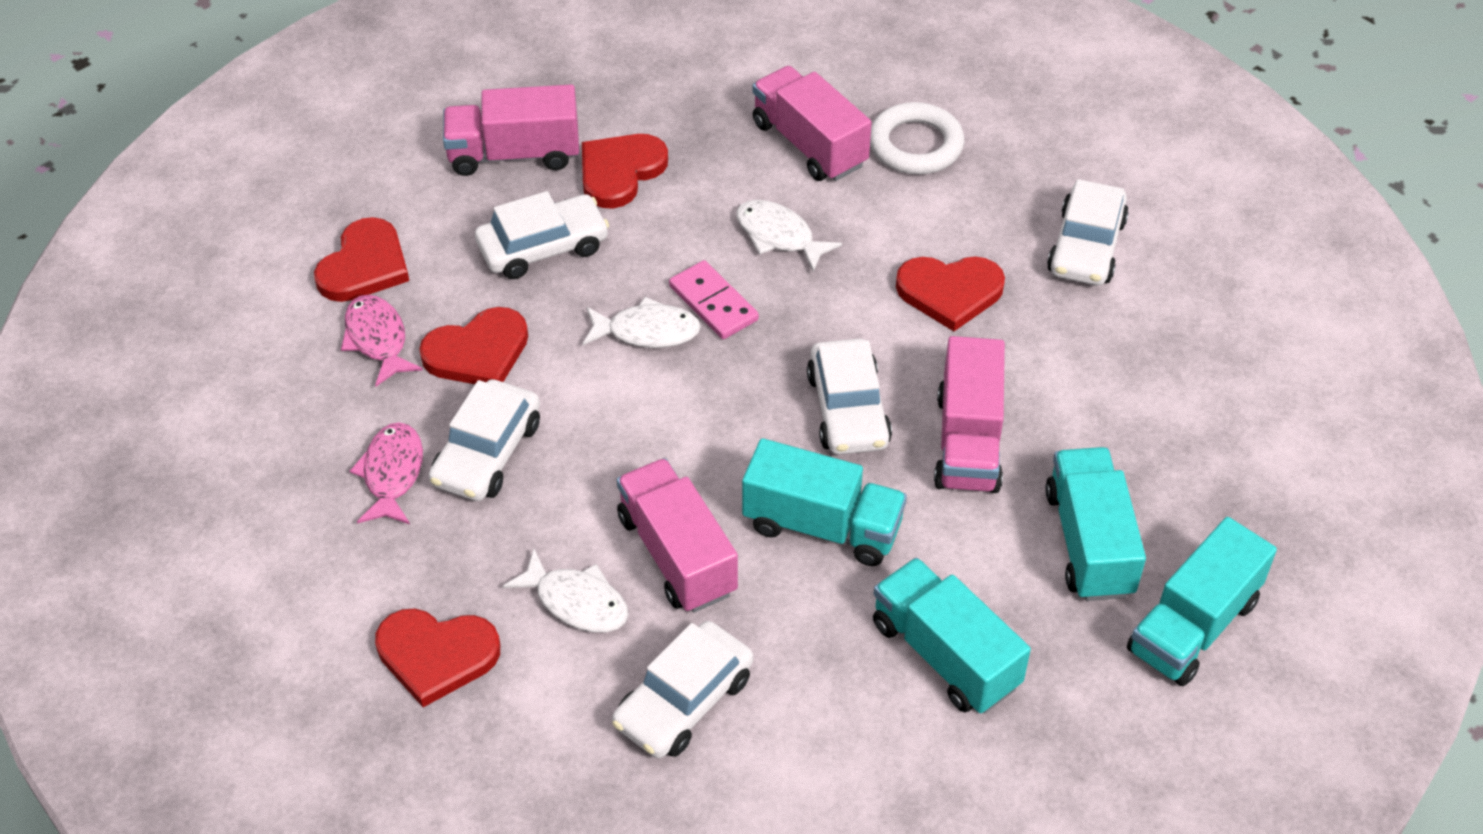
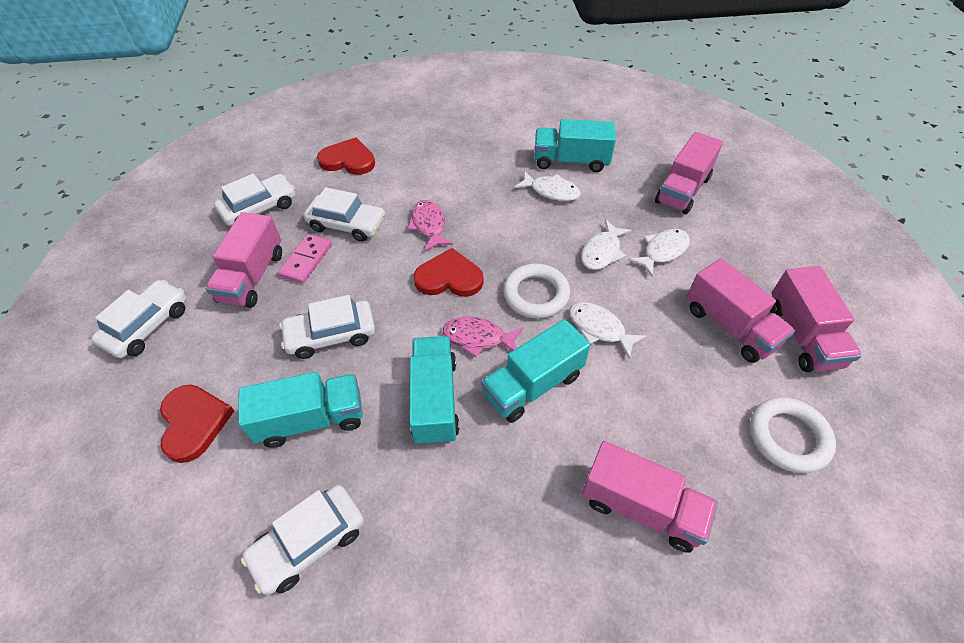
pink truck: 4 -> 5
red heart: 5 -> 3
white fish: 3 -> 4
white ring: 1 -> 2

